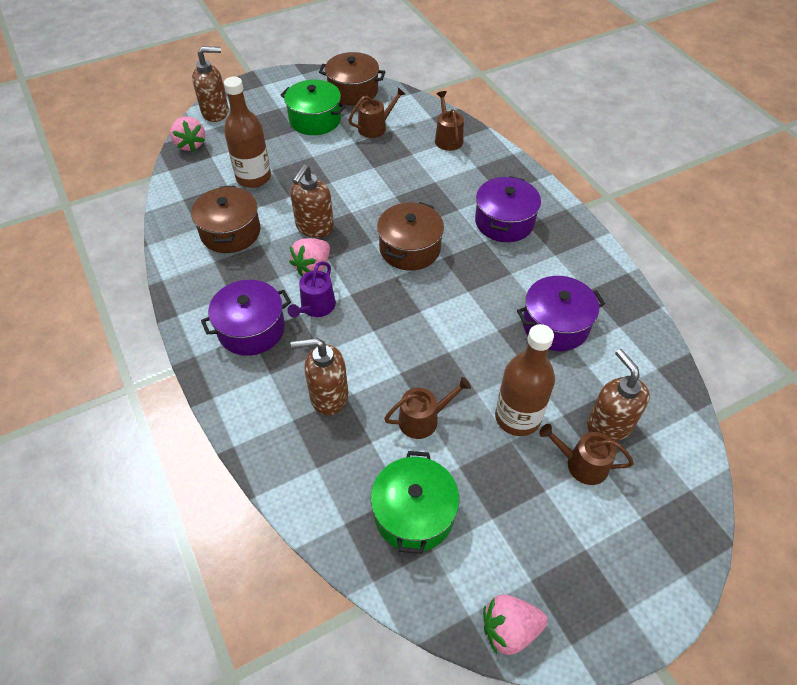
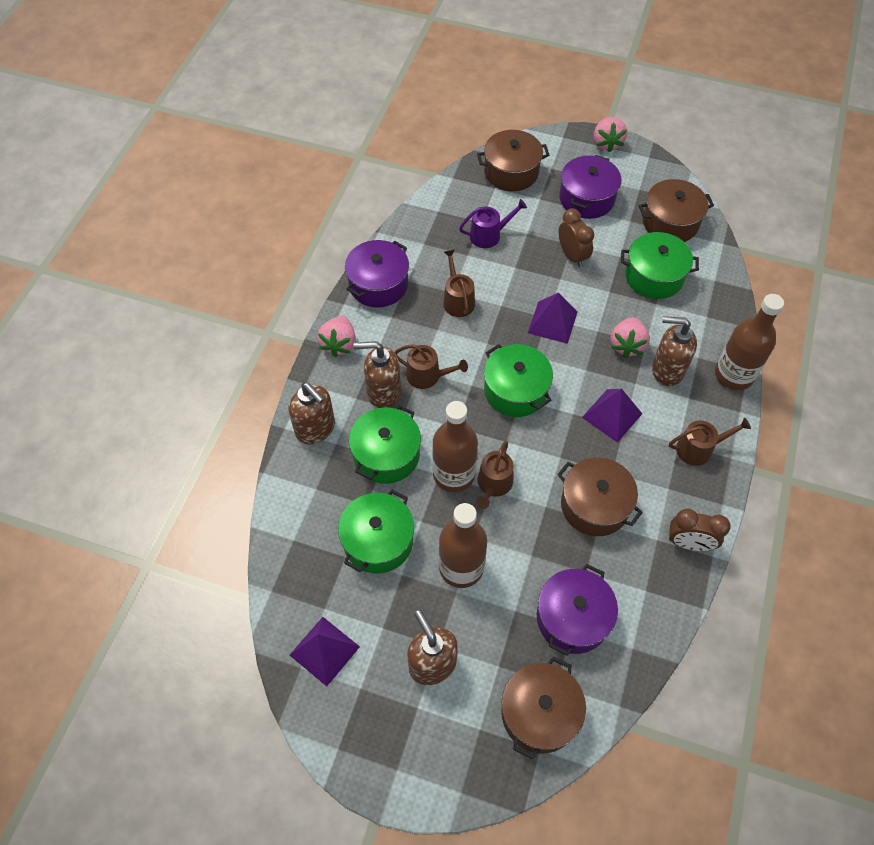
brown bottle: 2 -> 3
brown clock: 0 -> 2
brown pot: 3 -> 4
green pot: 2 -> 4
purple pyramid: 0 -> 3

